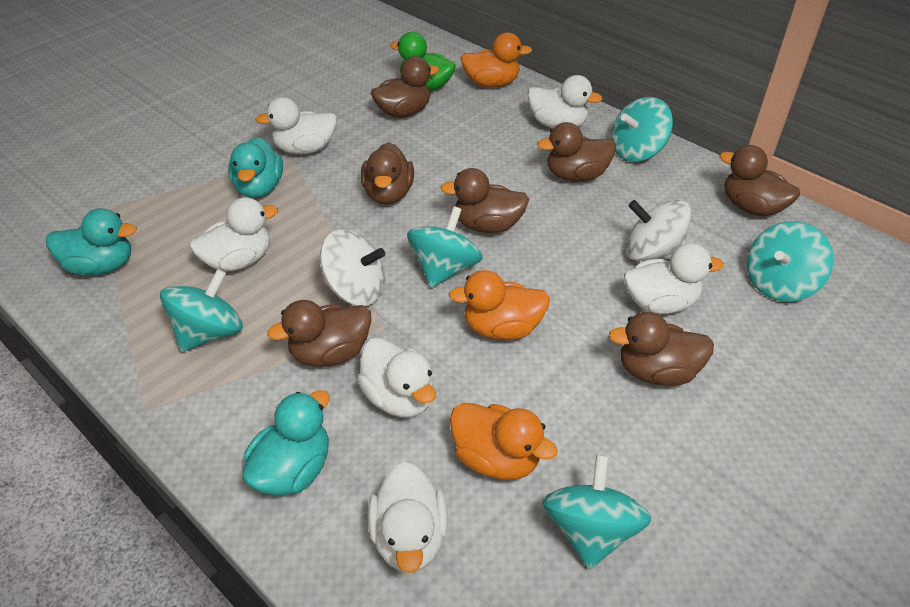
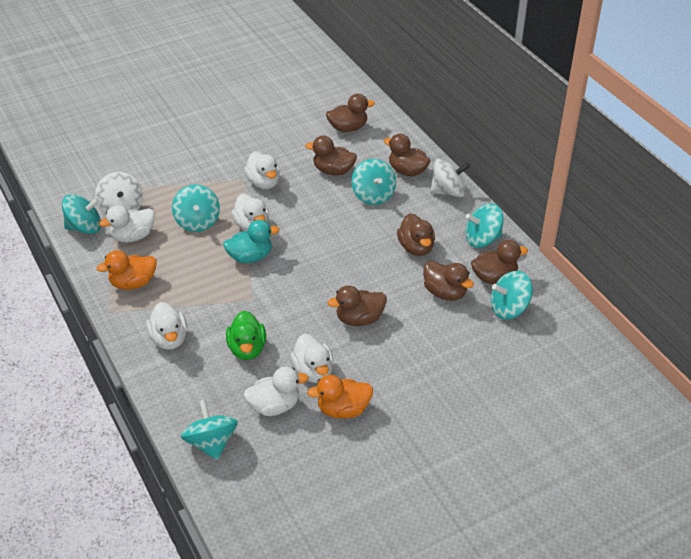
orange duck: 3 -> 2
turquoise duck: 3 -> 1
turquoise spinning top: 5 -> 6

